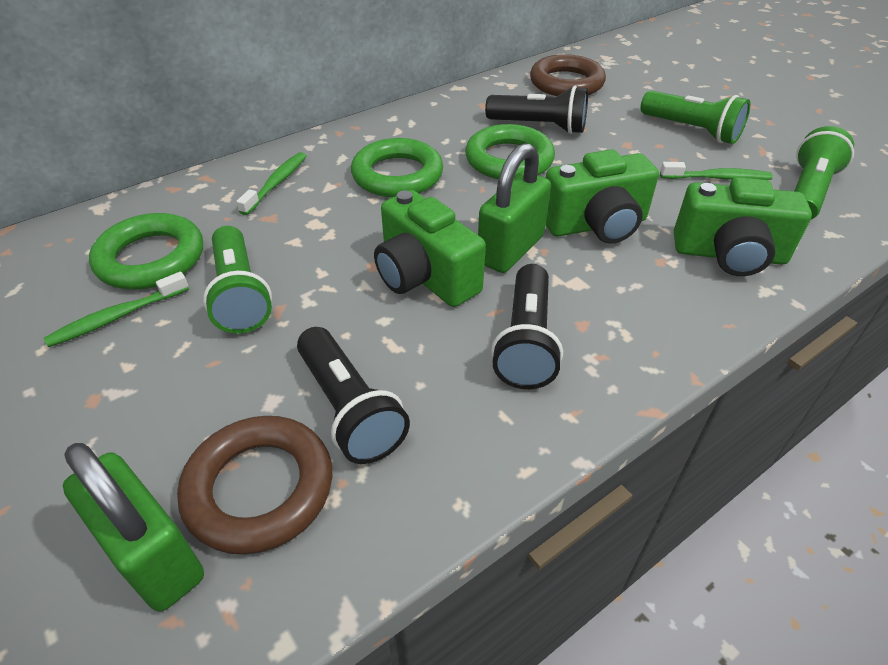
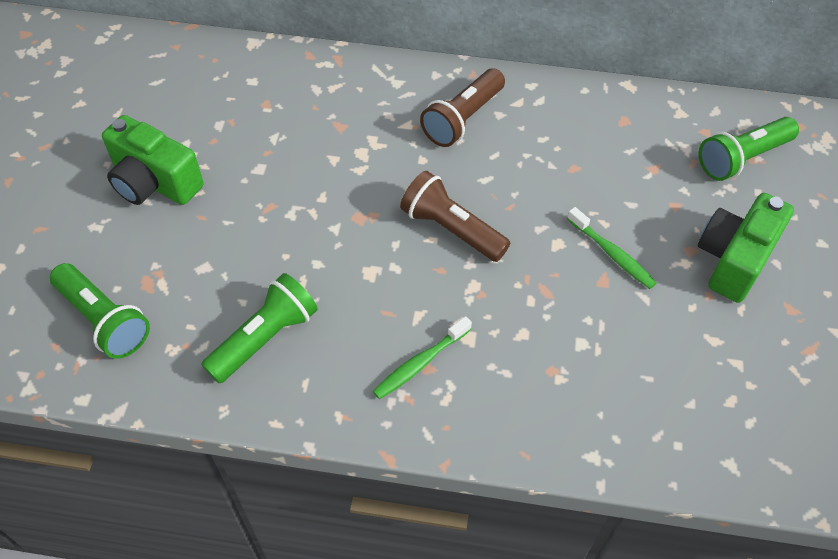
black flashlight: 3 -> 0
brown flashlight: 0 -> 2
brown ring: 2 -> 0
green camera: 3 -> 2
green padlock: 2 -> 0
green ring: 3 -> 0
green toothbrush: 3 -> 2

